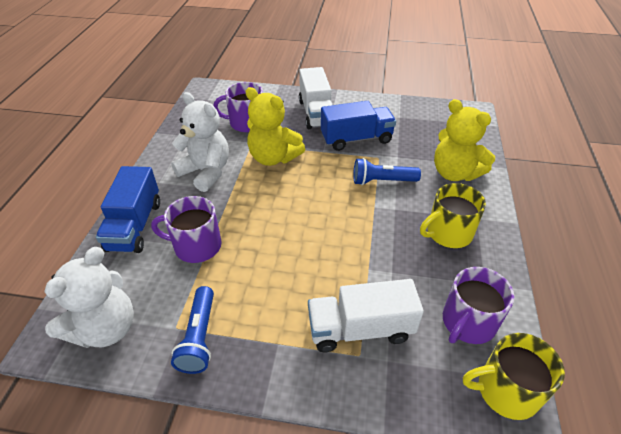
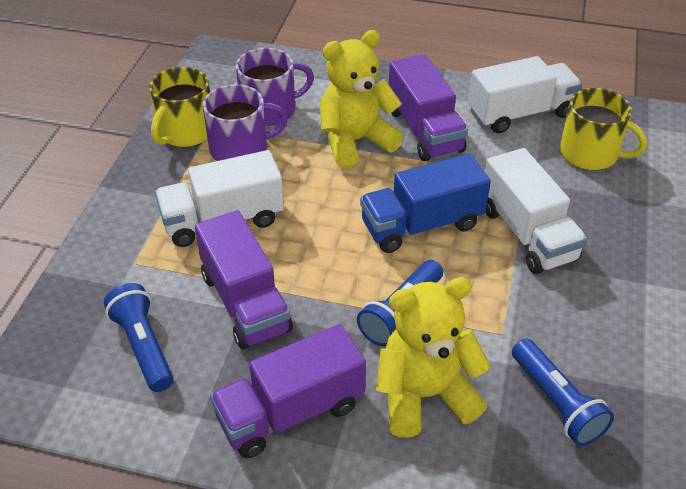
blue flashlight: 2 -> 3
blue truck: 2 -> 1
purple mug: 3 -> 2
purple truck: 0 -> 3
white teddy bear: 2 -> 0
white truck: 2 -> 3

